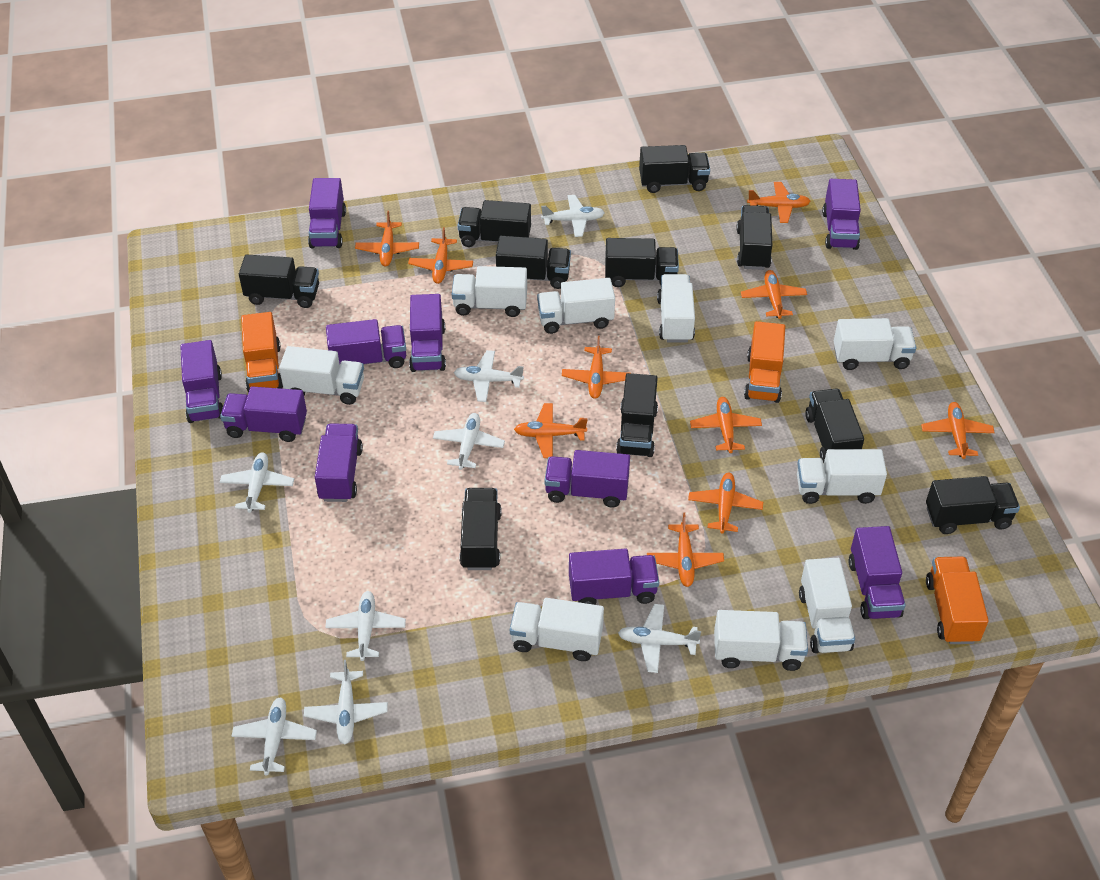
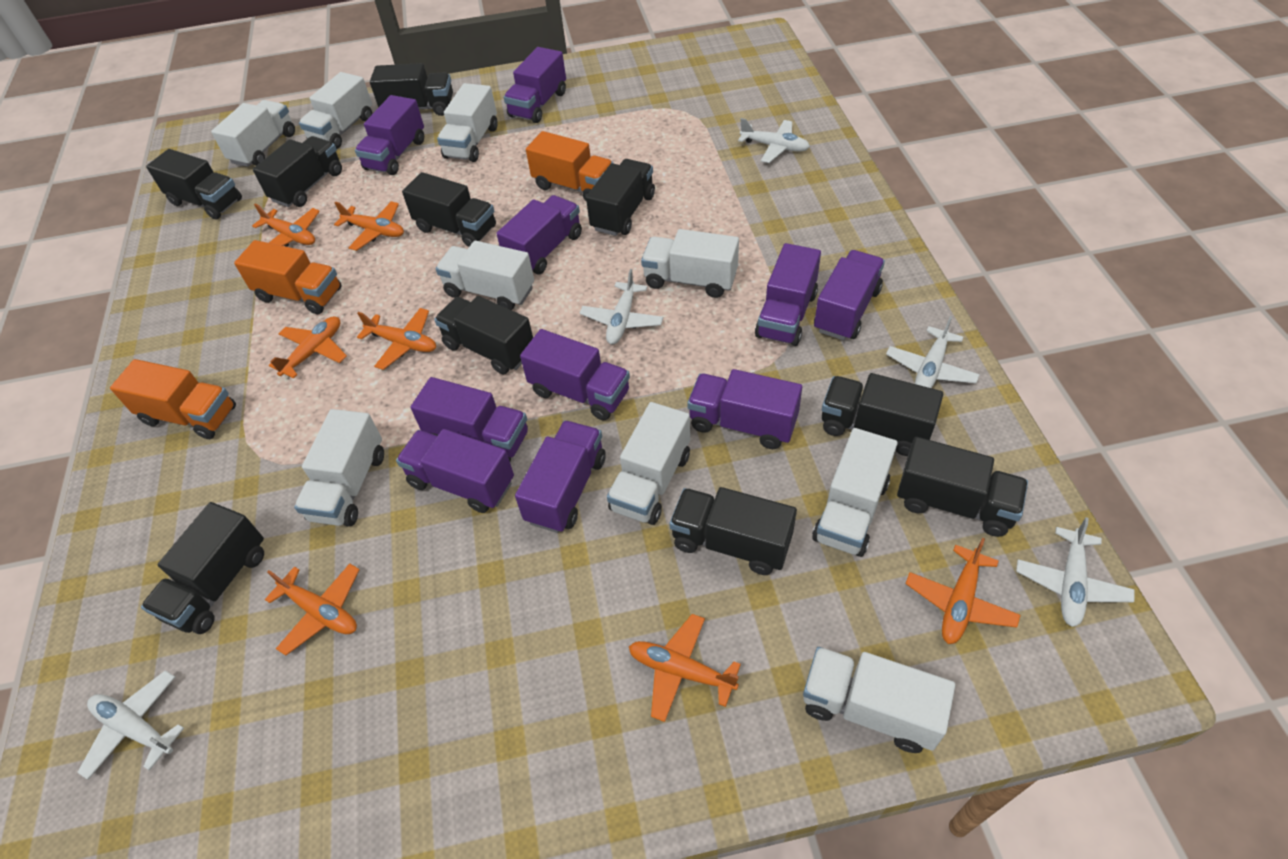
orange plane: 10 -> 7
white plane: 8 -> 5

